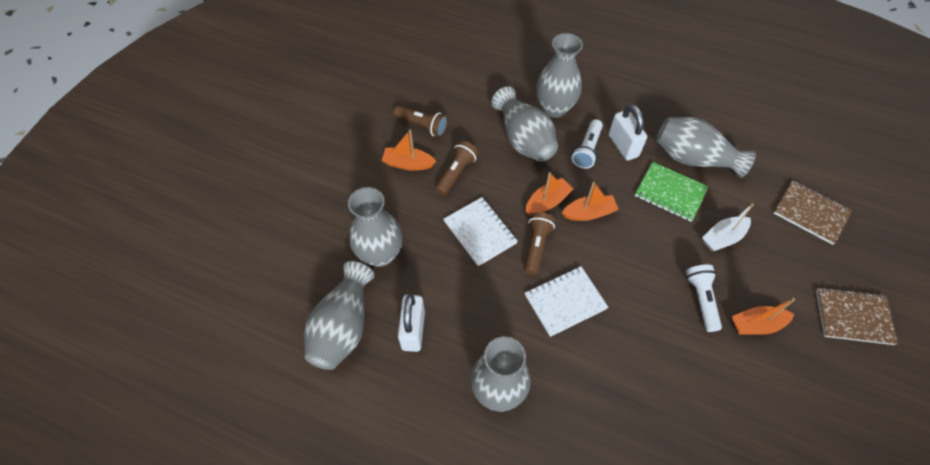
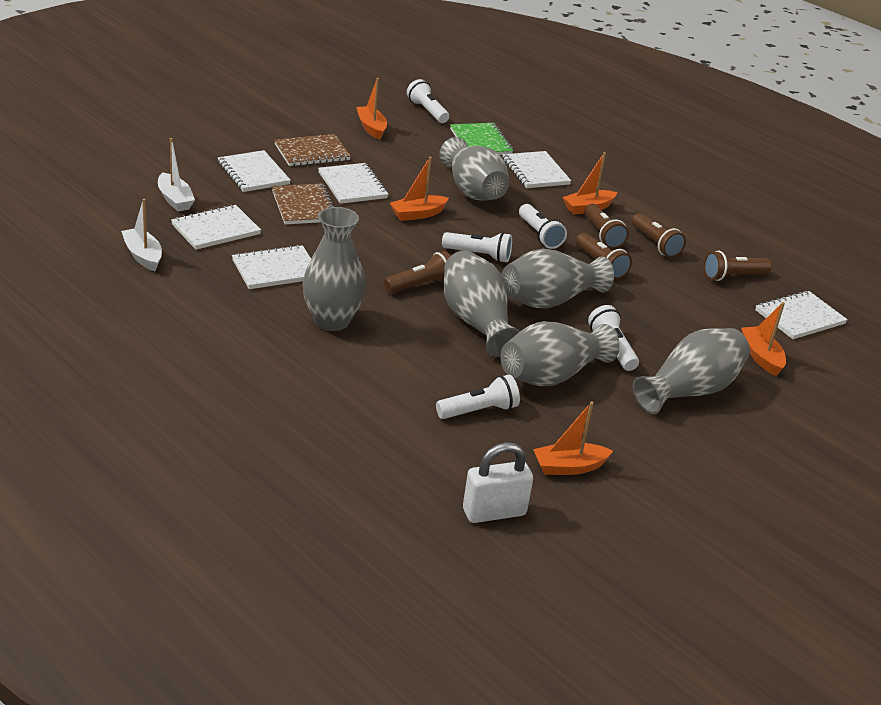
brown flashlight: 3 -> 5
orange boat: 4 -> 5
white boat: 1 -> 2
white flashlight: 2 -> 5
white notebook: 2 -> 6
white padlock: 2 -> 1

